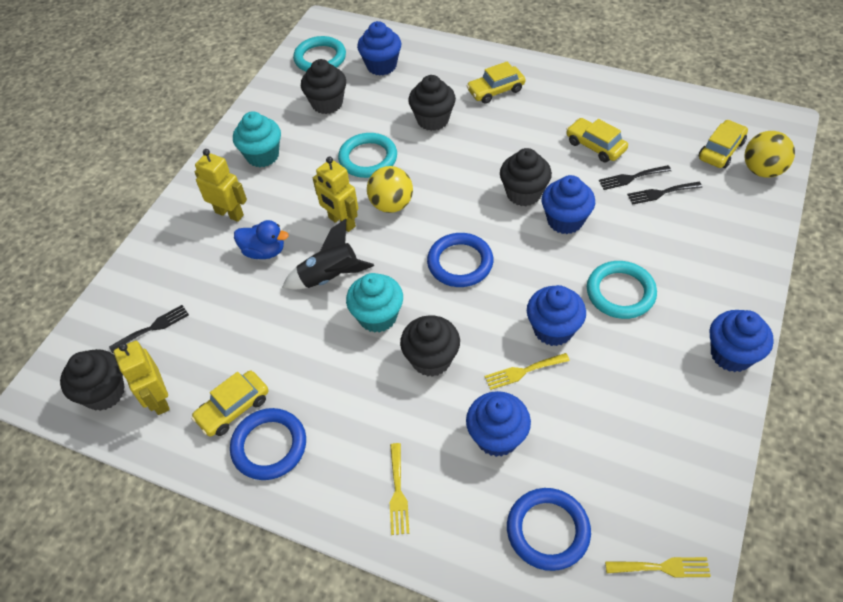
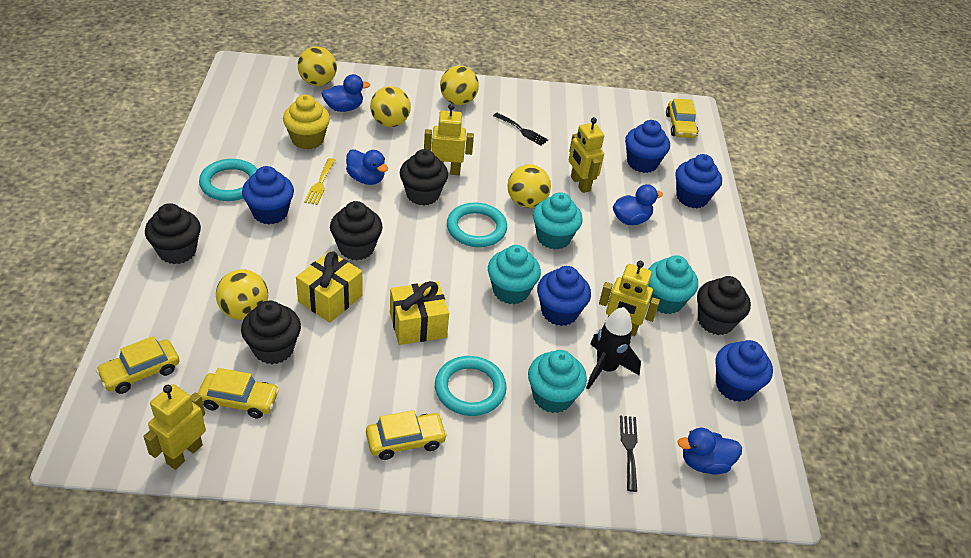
black fork: 3 -> 2
blue duck: 1 -> 4
blue ring: 3 -> 0
turquoise cupcake: 2 -> 4
yellow ball: 2 -> 5
yellow cupcake: 0 -> 1
yellow fork: 3 -> 1
yellow gift: 0 -> 2
yellow robot: 3 -> 4

